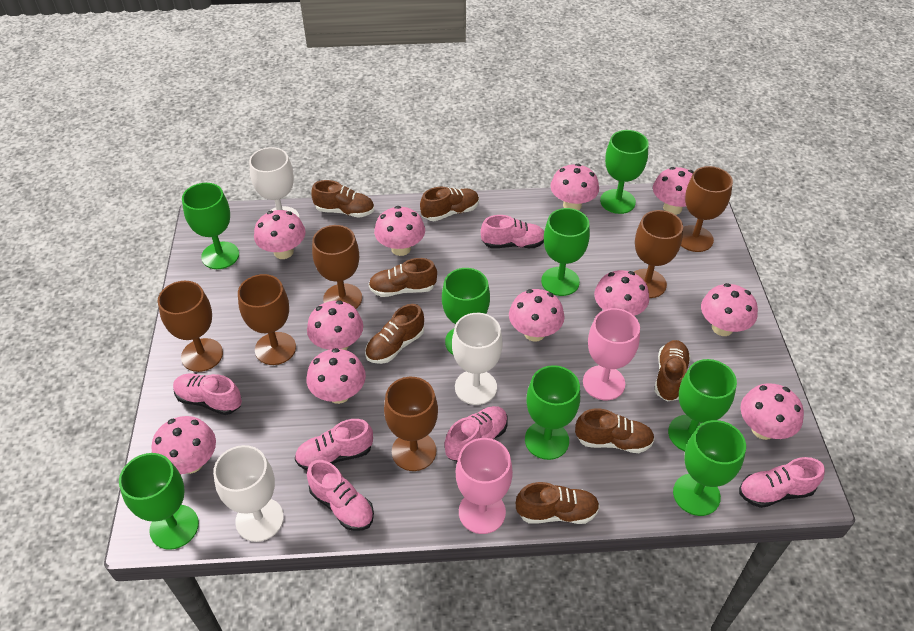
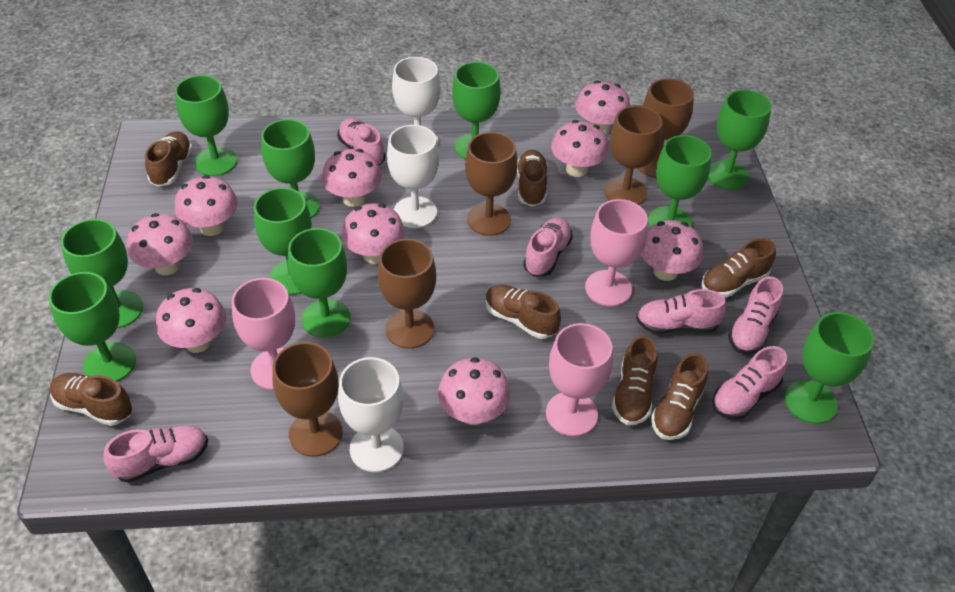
brown goblet: 6 -> 5
green goblet: 8 -> 10
pink goblet: 2 -> 3
pink mushroom: 11 -> 9

